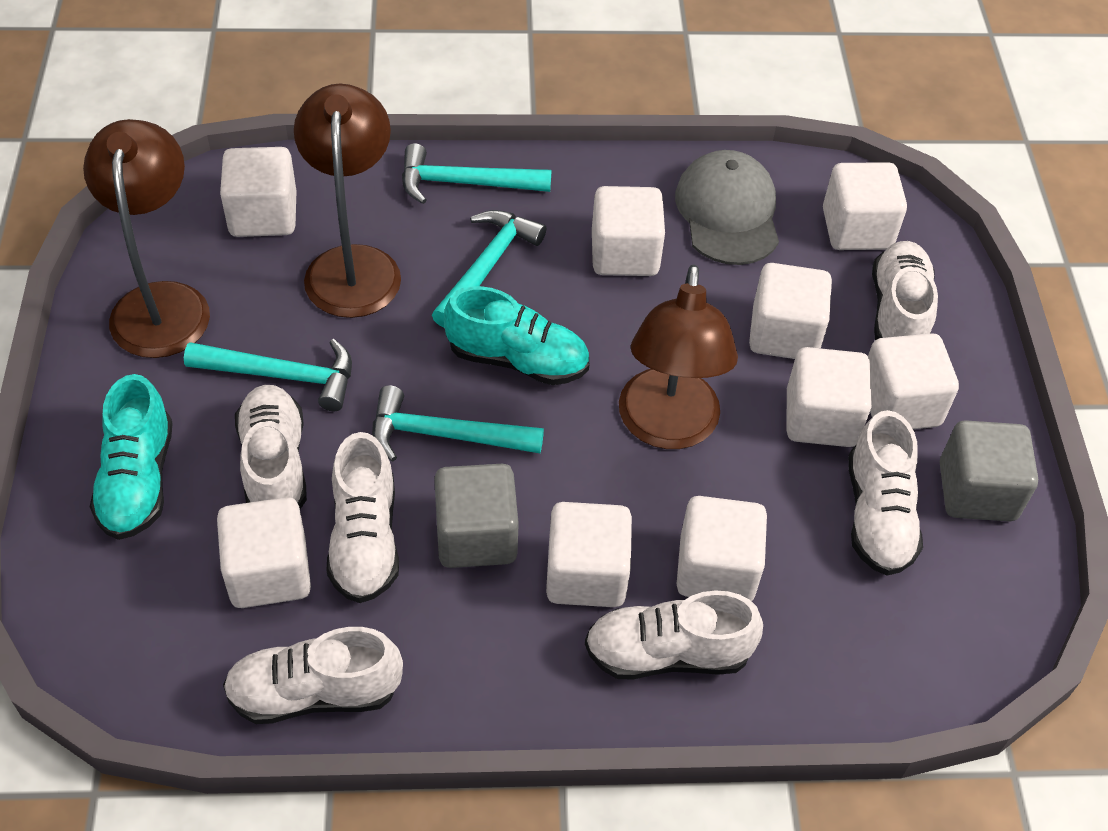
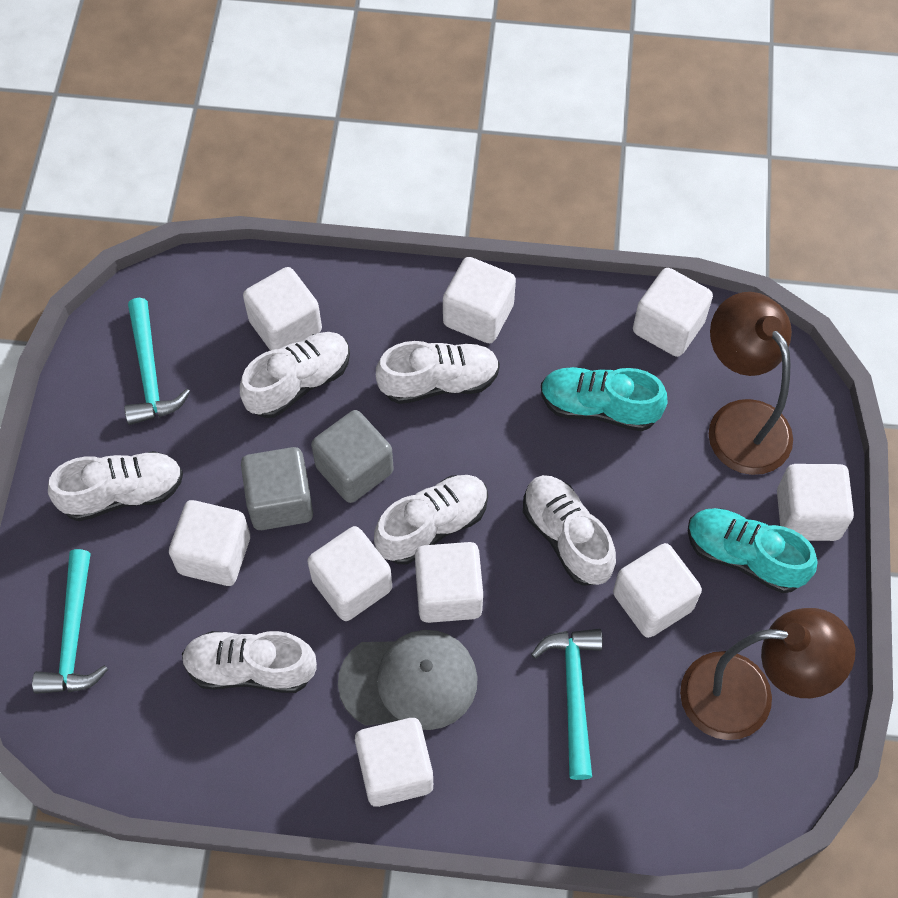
brown lamp: 3 -> 2
turquoise hammer: 4 -> 3

